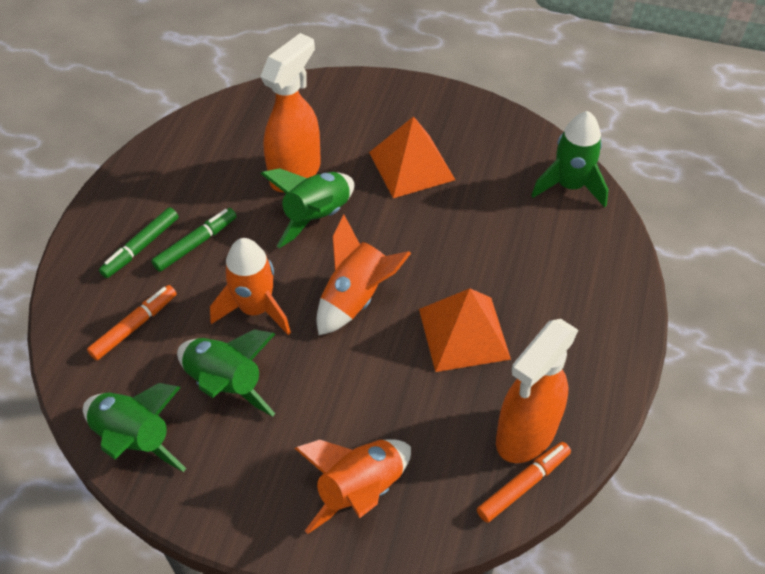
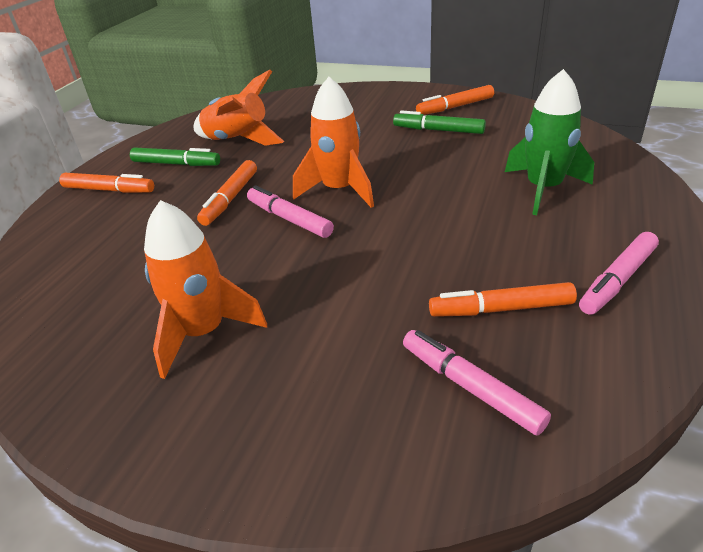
green rocket: 4 -> 1
orange marker: 2 -> 4
orange pyramid: 2 -> 0
orange spray bottle: 2 -> 0
pink marker: 0 -> 3

